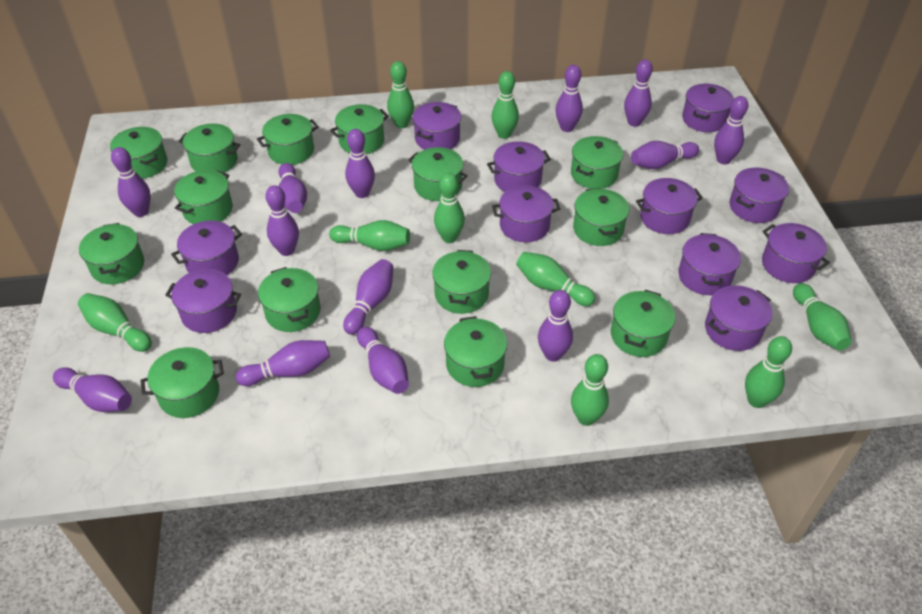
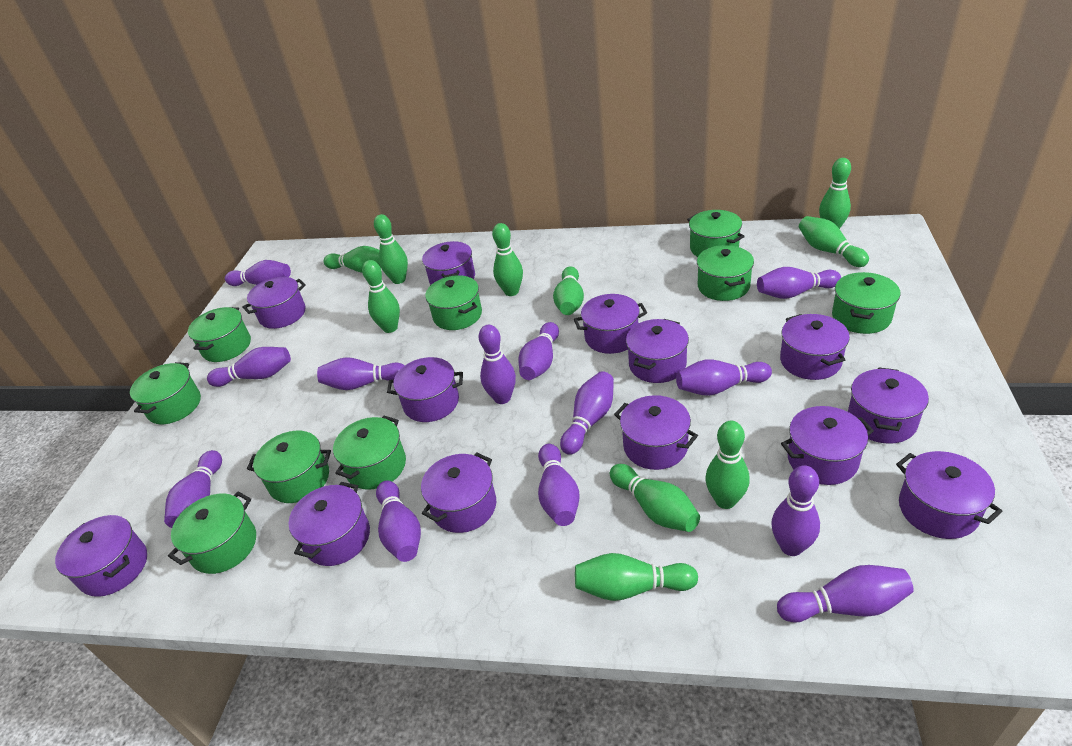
green bowling pin: 9 -> 10
green pot: 14 -> 9
purple pot: 11 -> 13

